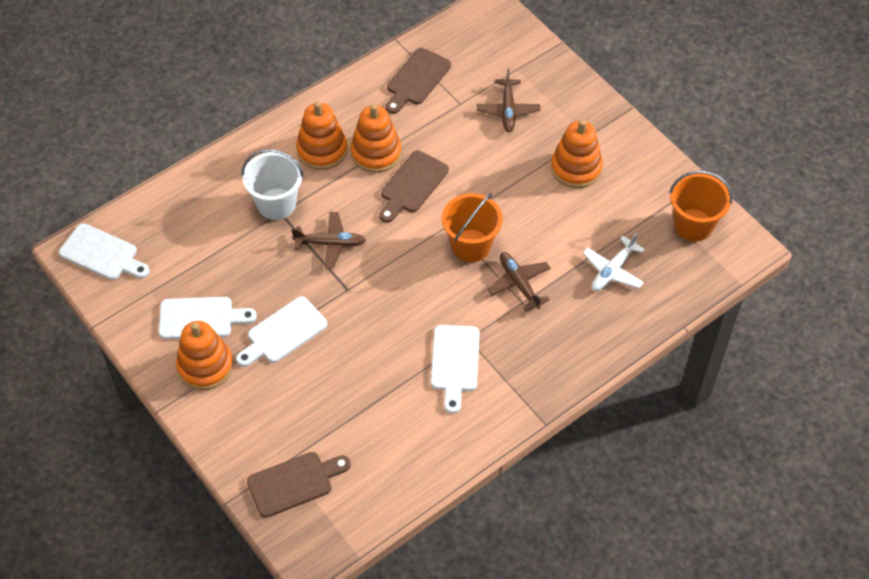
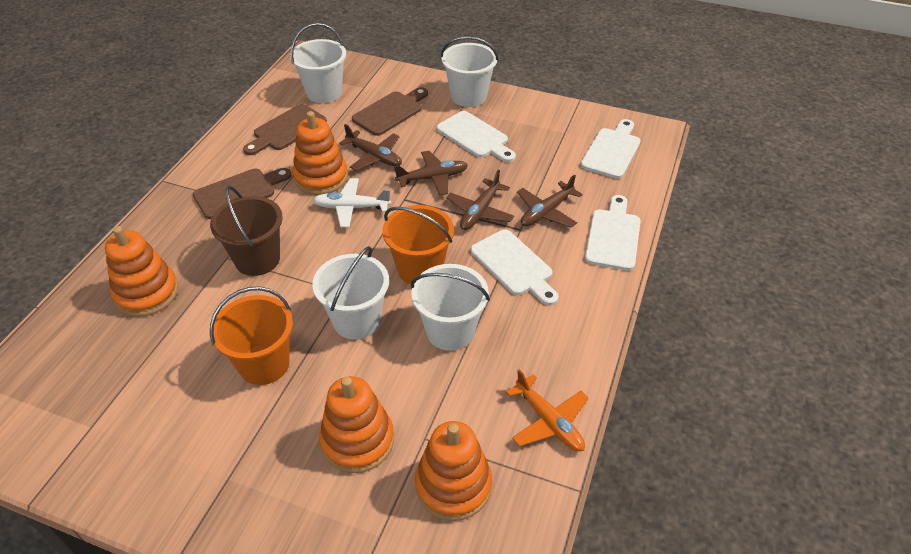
brown bucket: 0 -> 1
brown plane: 3 -> 4
orange plane: 0 -> 1
white bucket: 1 -> 4

